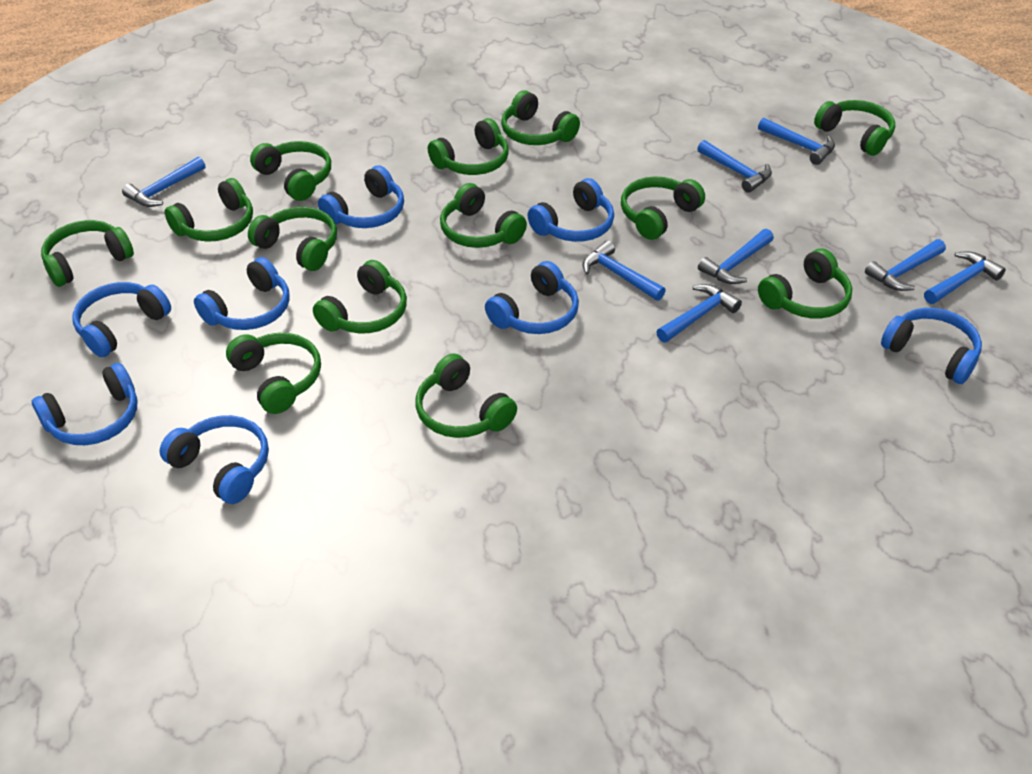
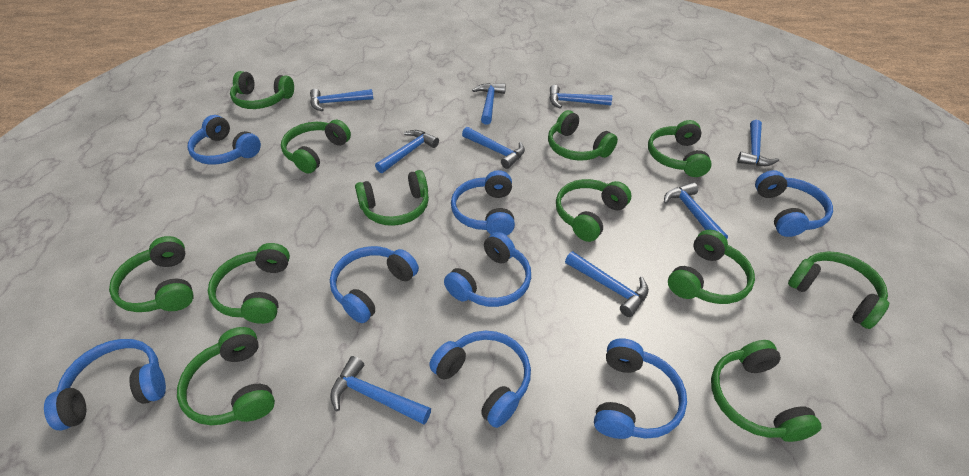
blue hammer: 8 -> 9
green headphones: 13 -> 12

